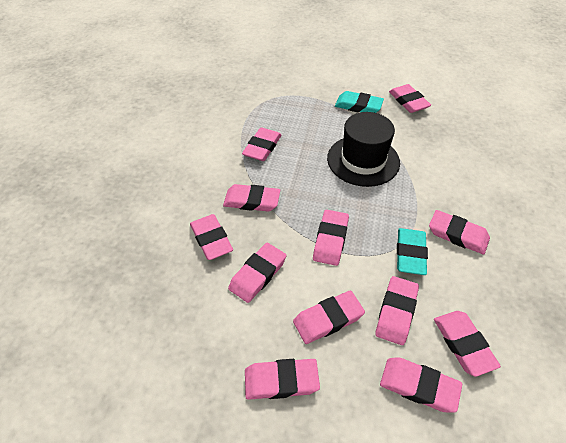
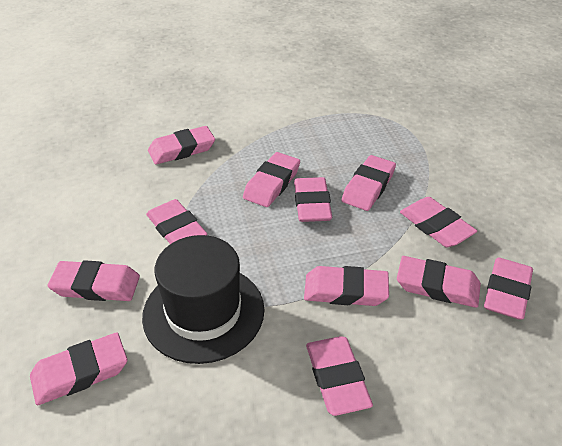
turquoise eraser: 2 -> 0

